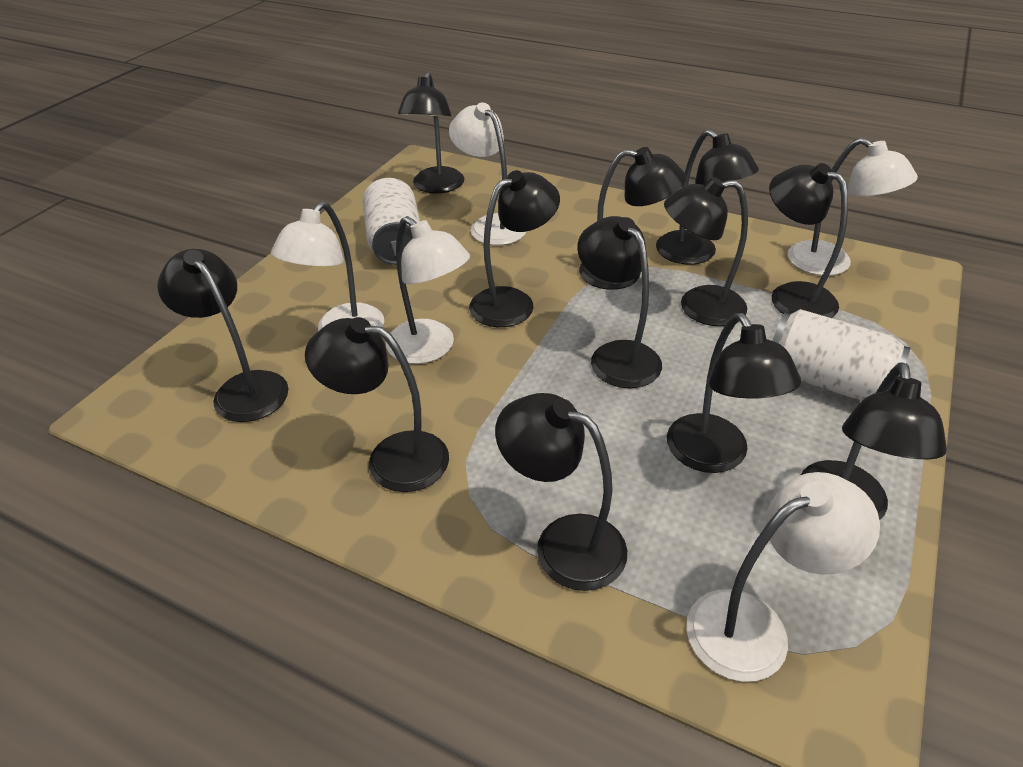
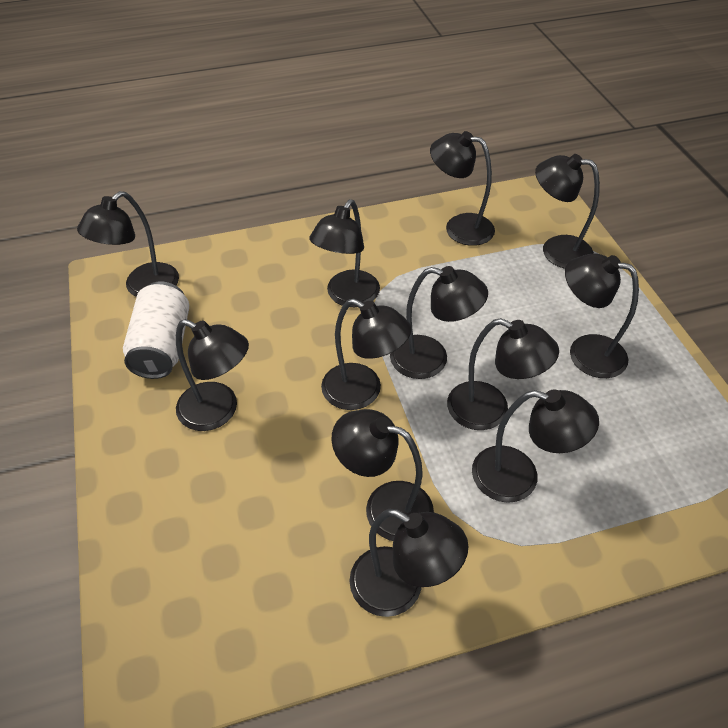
white can: 2 -> 1
white lamp: 5 -> 0

